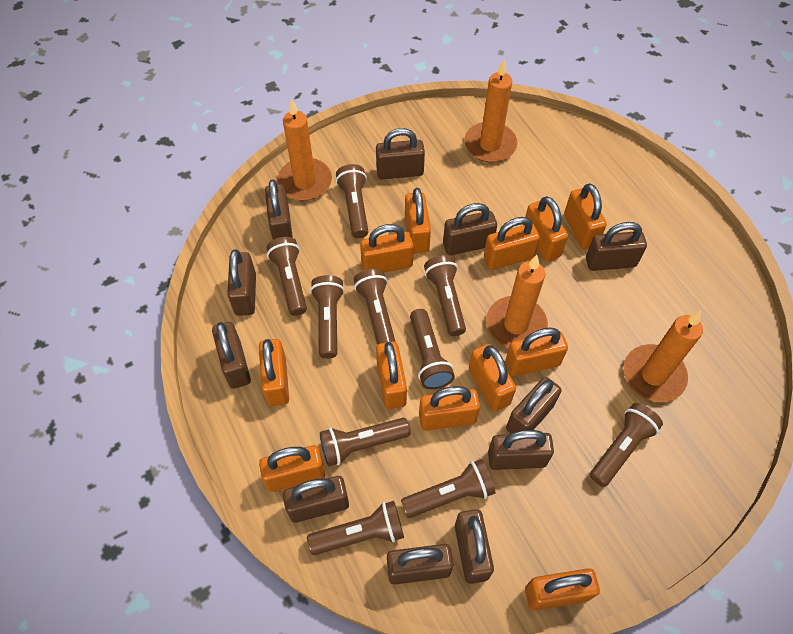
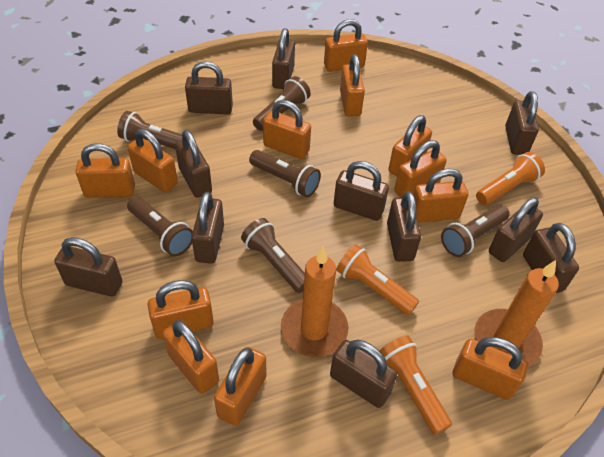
brown flashlight: 10 -> 6
orange candle: 4 -> 2
orange flashlight: 0 -> 3

